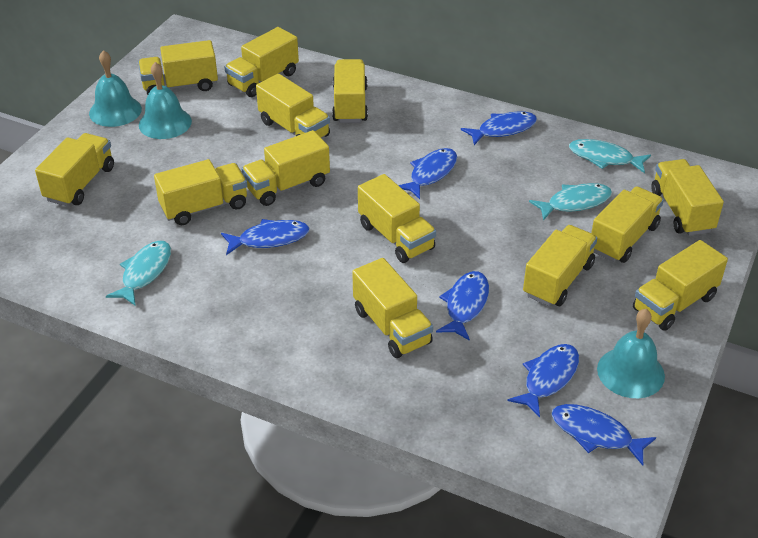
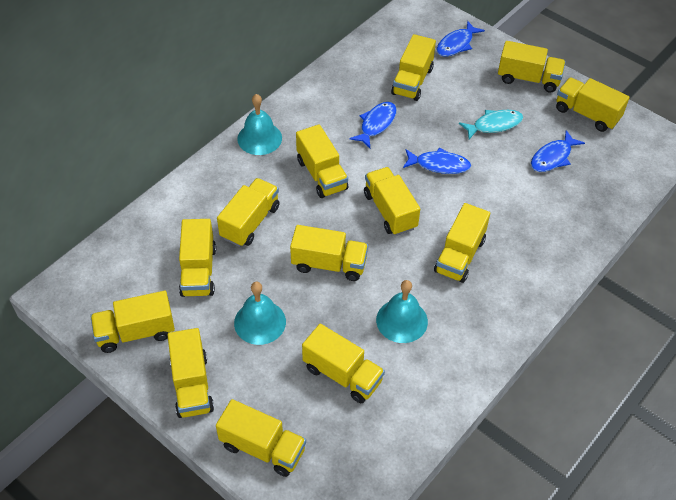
blue fish: 6 -> 4
turquoise fish: 3 -> 1

